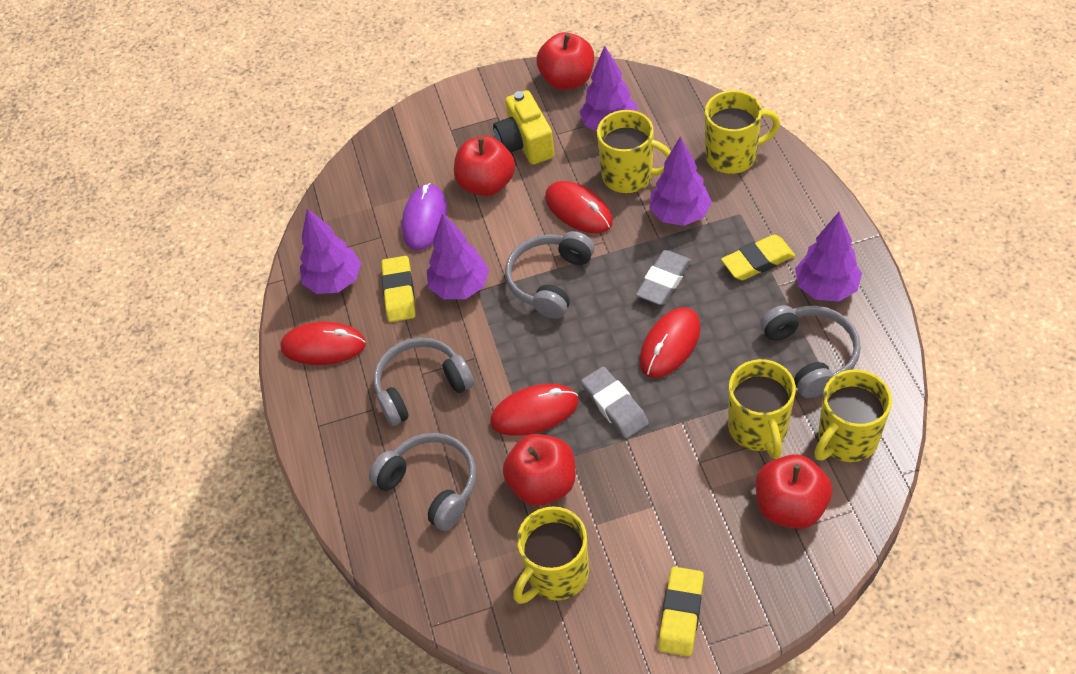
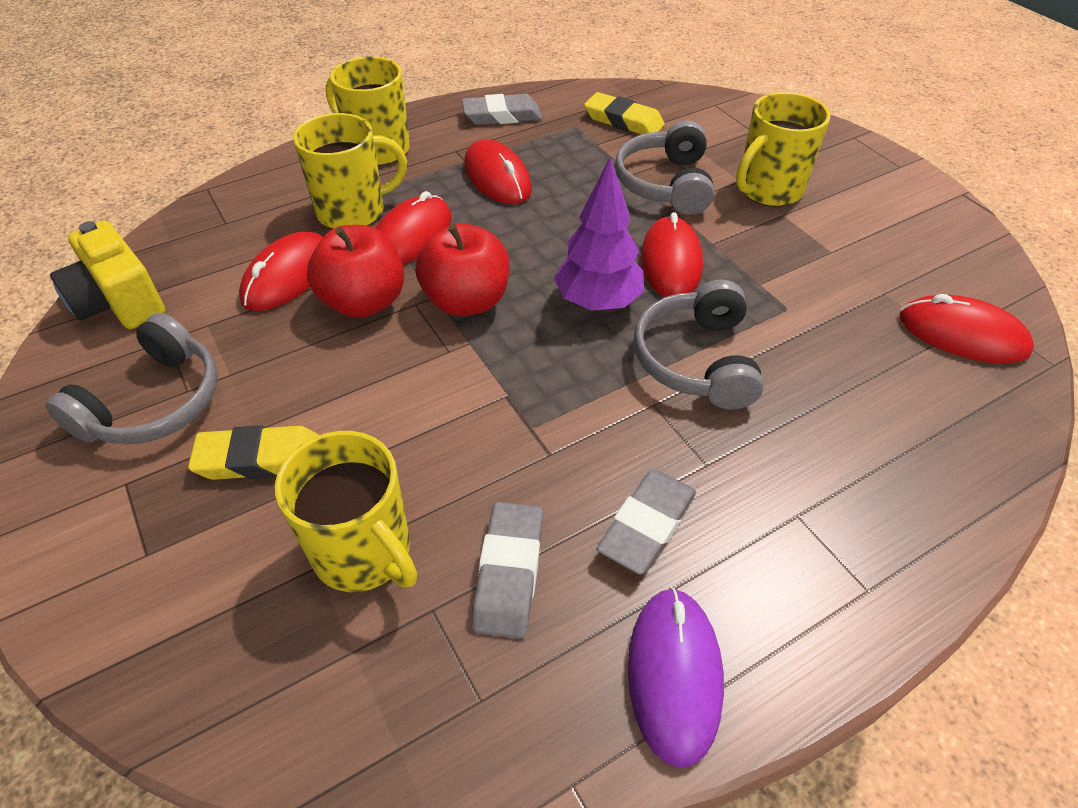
grey eraser: 2 -> 3
grey headphones: 4 -> 3
purple tree: 5 -> 1
red apple: 4 -> 2
red mouse: 4 -> 5
yellow eraser: 3 -> 2
yellow mug: 5 -> 4

